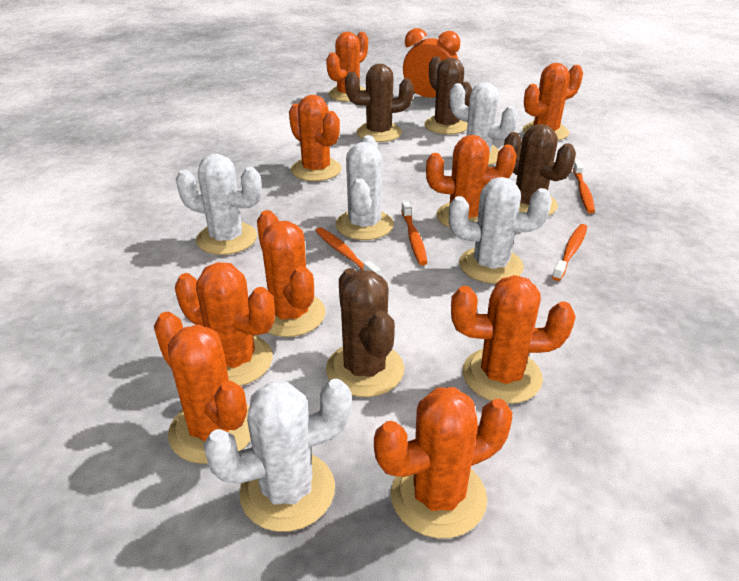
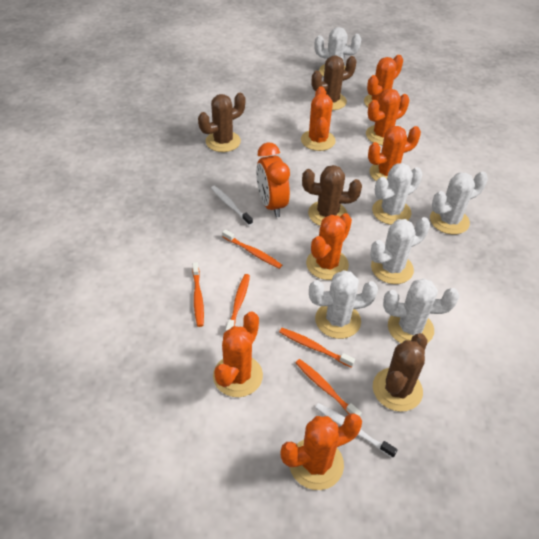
orange cactus: 9 -> 7
orange toothbrush: 4 -> 5
white cactus: 5 -> 6
white toothbrush: 0 -> 2

